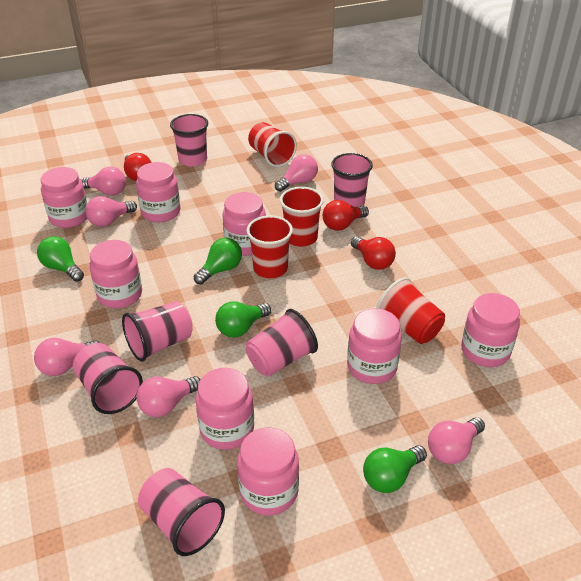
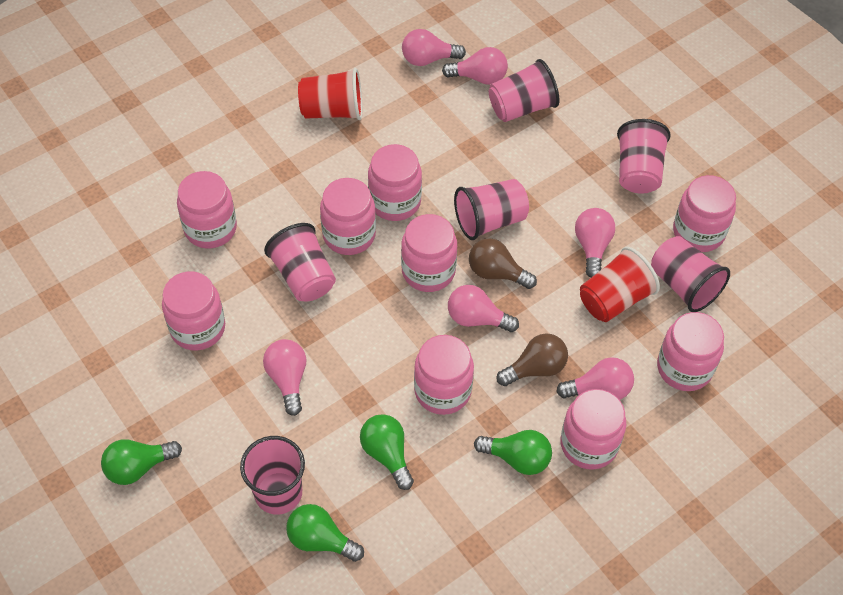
brown light bulb: 0 -> 2
pink jar: 8 -> 9
red cup: 4 -> 2
red light bulb: 3 -> 0

